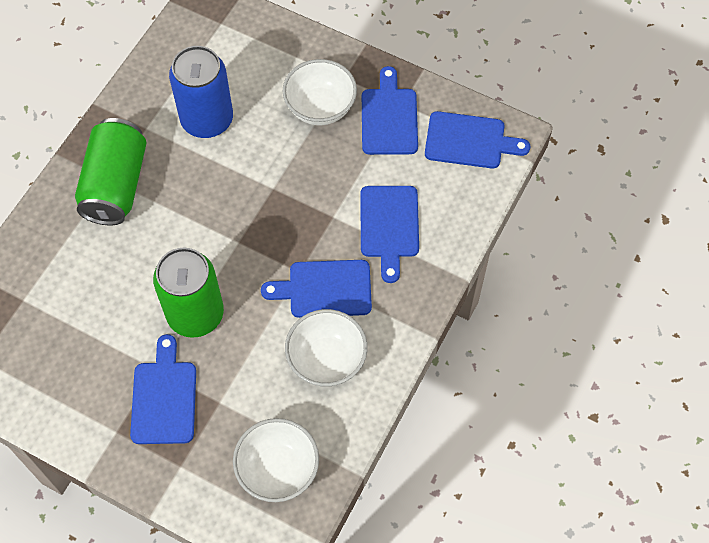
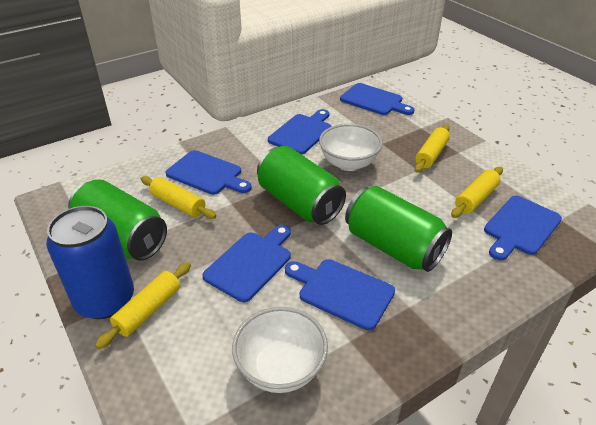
blue cutting board: 5 -> 6
green can: 2 -> 3
white bowl: 3 -> 2
yellow rolling pin: 0 -> 4

